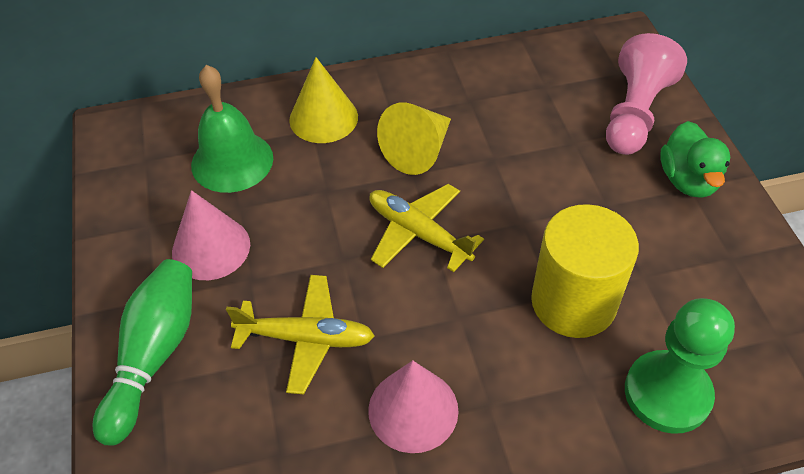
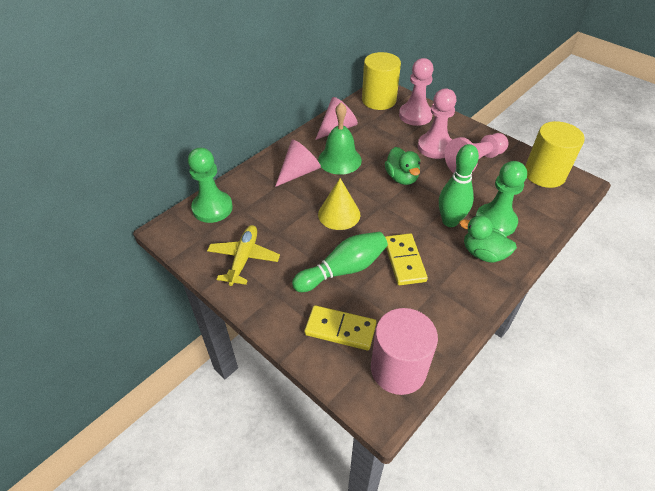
green bowling pin: 1 -> 2
green duck: 1 -> 2
green pawn: 1 -> 2
pink cylinder: 0 -> 1
pink pawn: 1 -> 3
yellow cone: 2 -> 1
yellow cylinder: 1 -> 2
yellow domino: 0 -> 2
yellow plane: 2 -> 1

